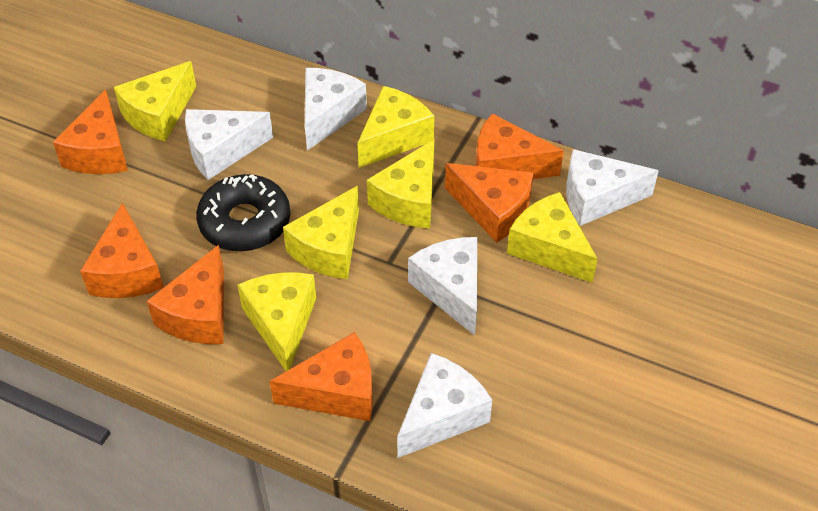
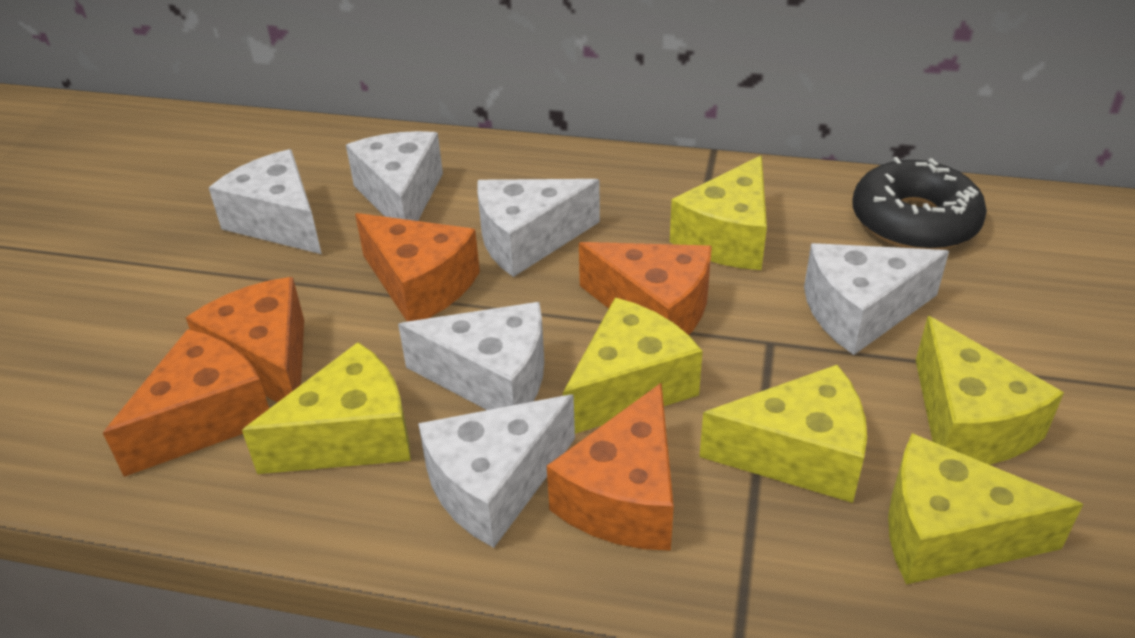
orange cheese: 6 -> 5
white cheese: 5 -> 6

